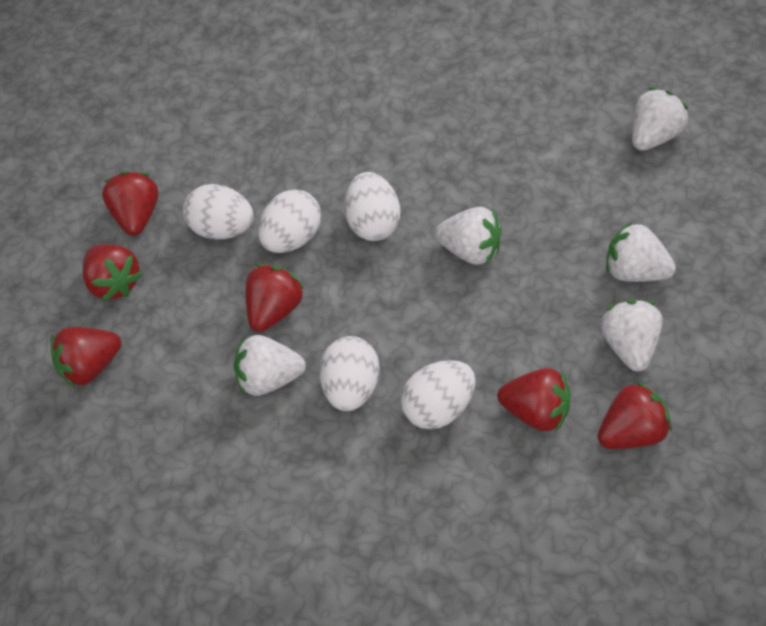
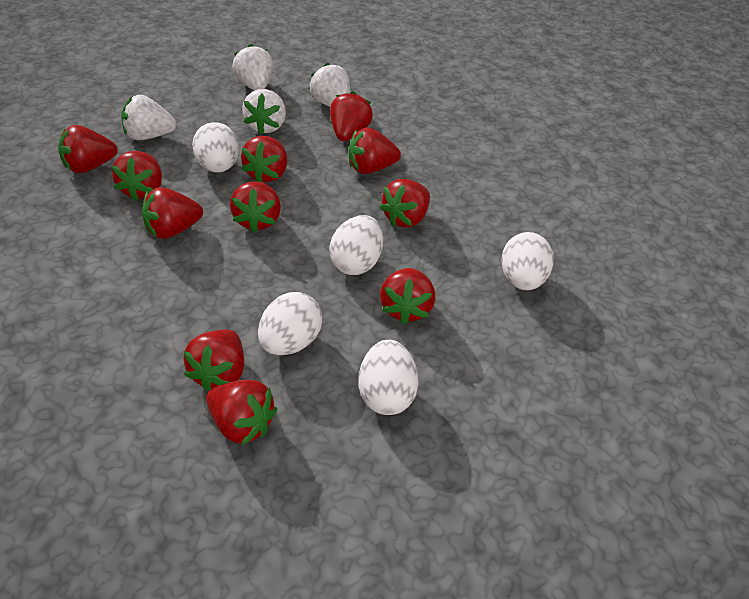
red strawberry: 6 -> 11
white strawberry: 5 -> 4

